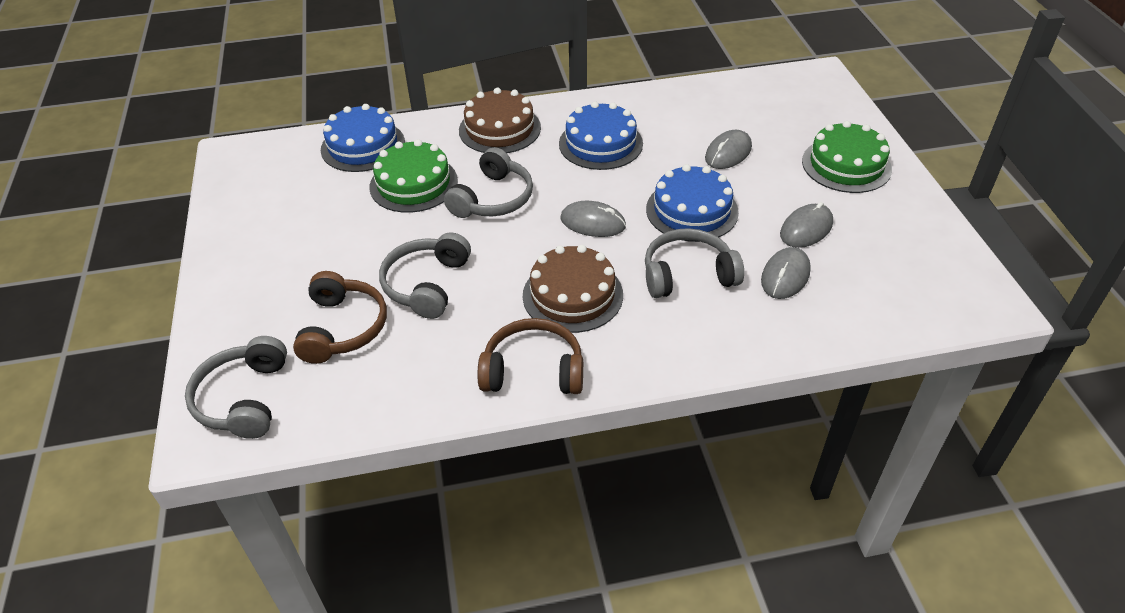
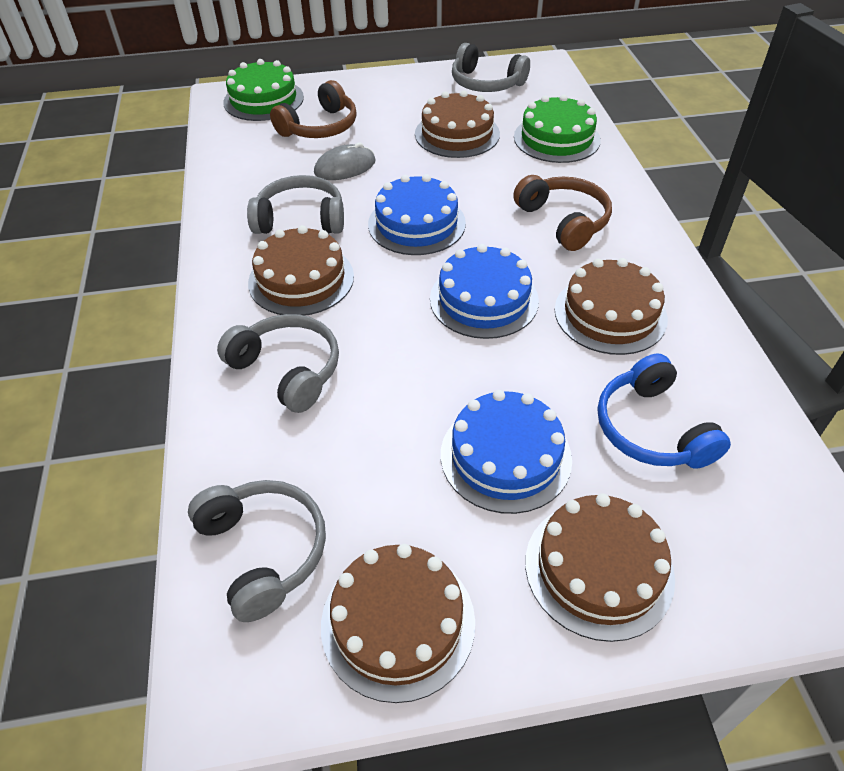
blue headphones: 0 -> 1
brown cake: 2 -> 5
grey mouse: 4 -> 1

